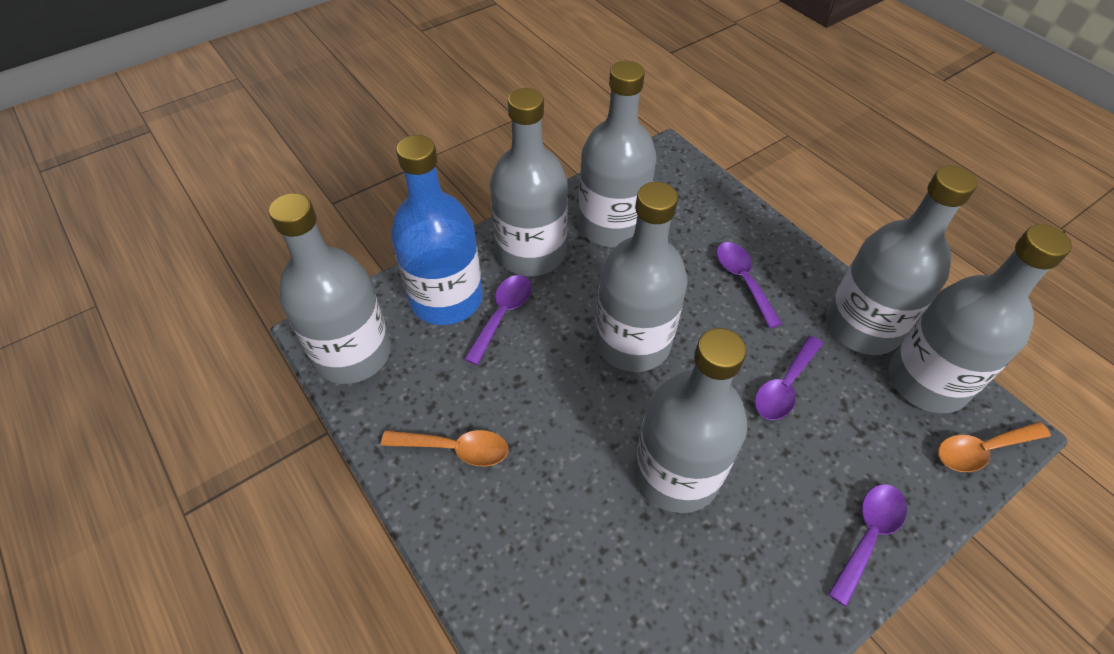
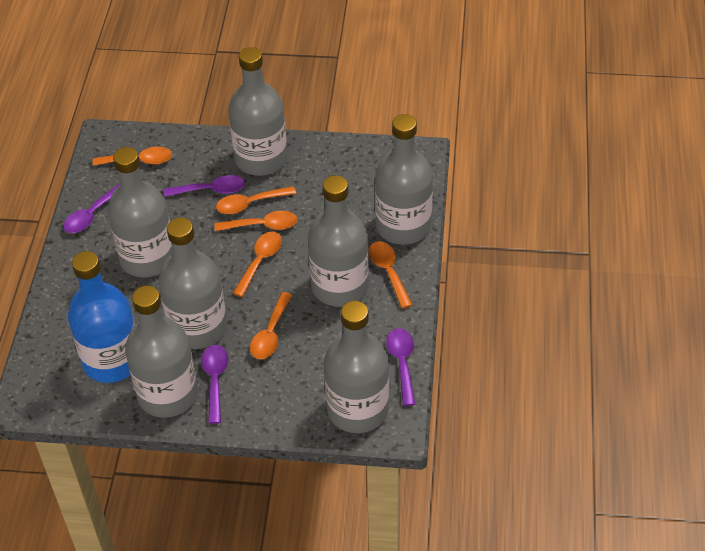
orange spoon: 2 -> 6

